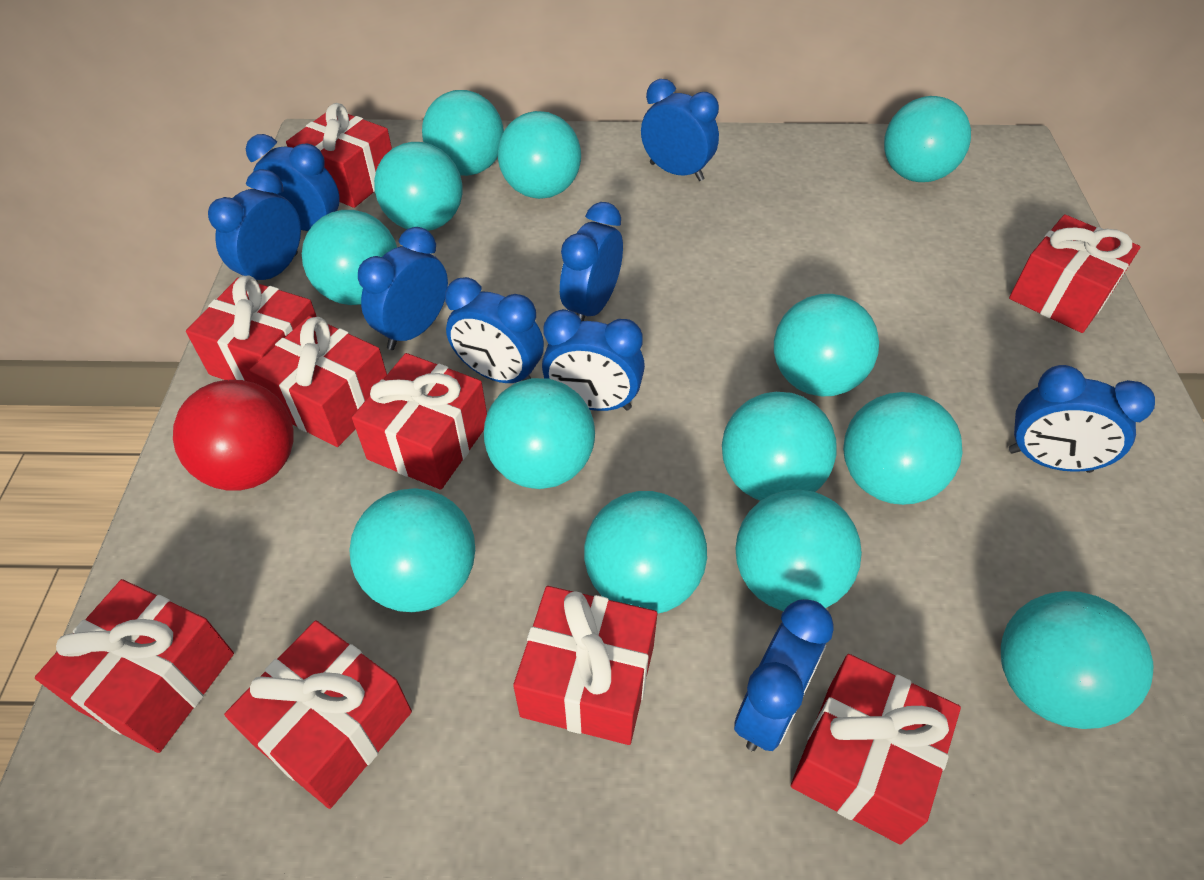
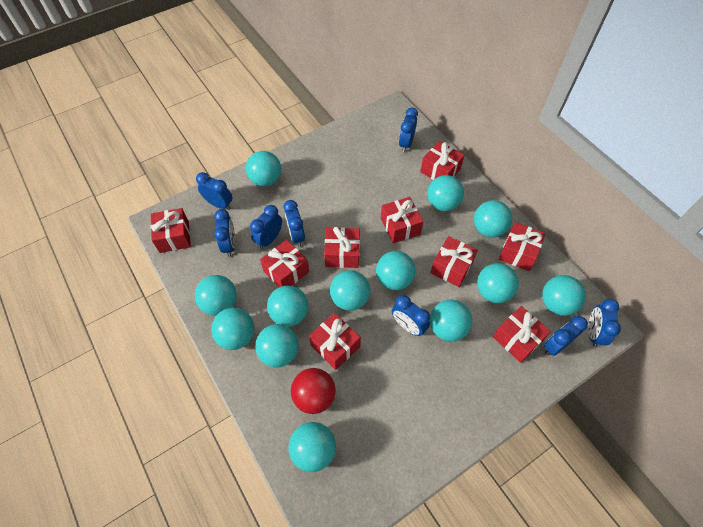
blue clock: 9 -> 8

